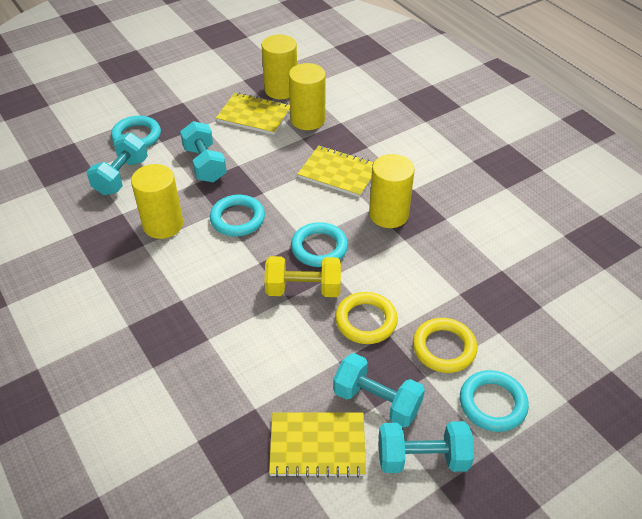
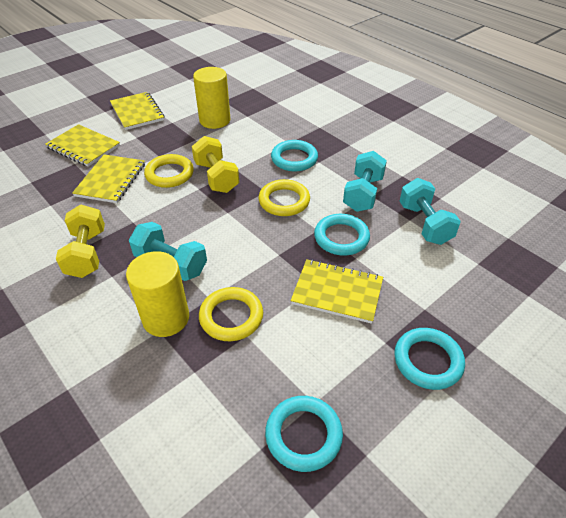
turquoise dumbbell: 4 -> 3
yellow cylinder: 4 -> 2
yellow dumbbell: 1 -> 2
yellow notebook: 3 -> 4
yellow ring: 2 -> 3

